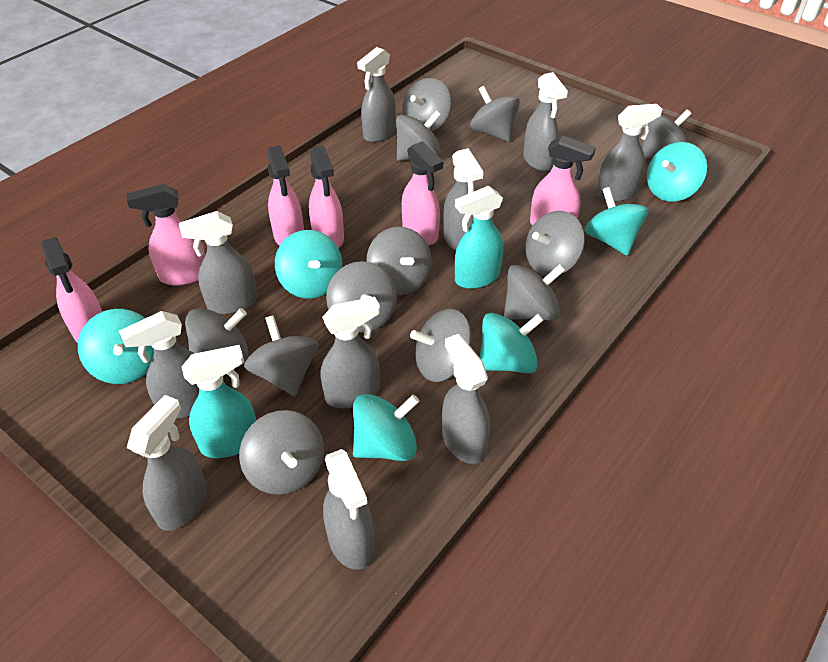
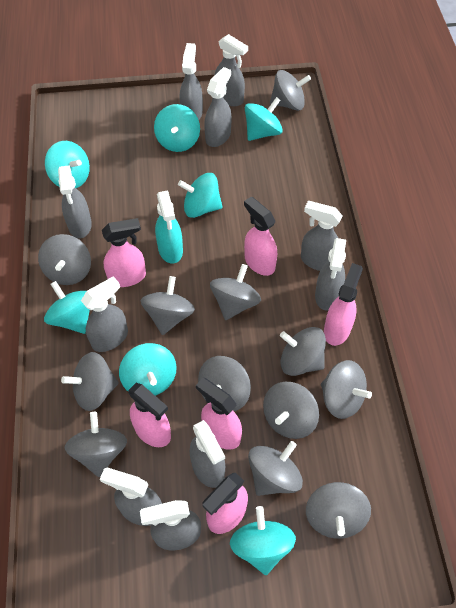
turquoise spinning top: 6 -> 7
turquoise spray bottle: 2 -> 1

